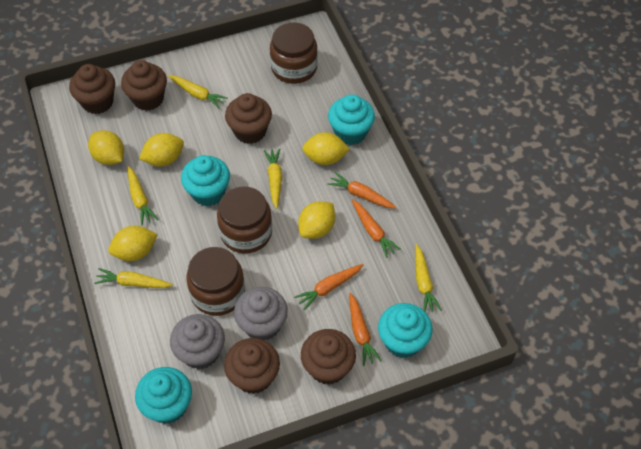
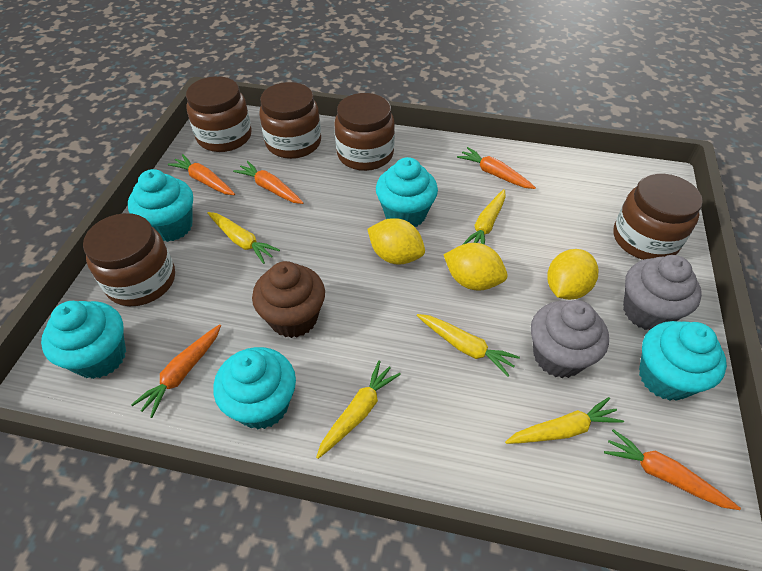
brown cupcake: 5 -> 1
brown jar: 3 -> 5
orange carrot: 4 -> 5
turquoise cupcake: 4 -> 5
yellow lemon: 5 -> 3

